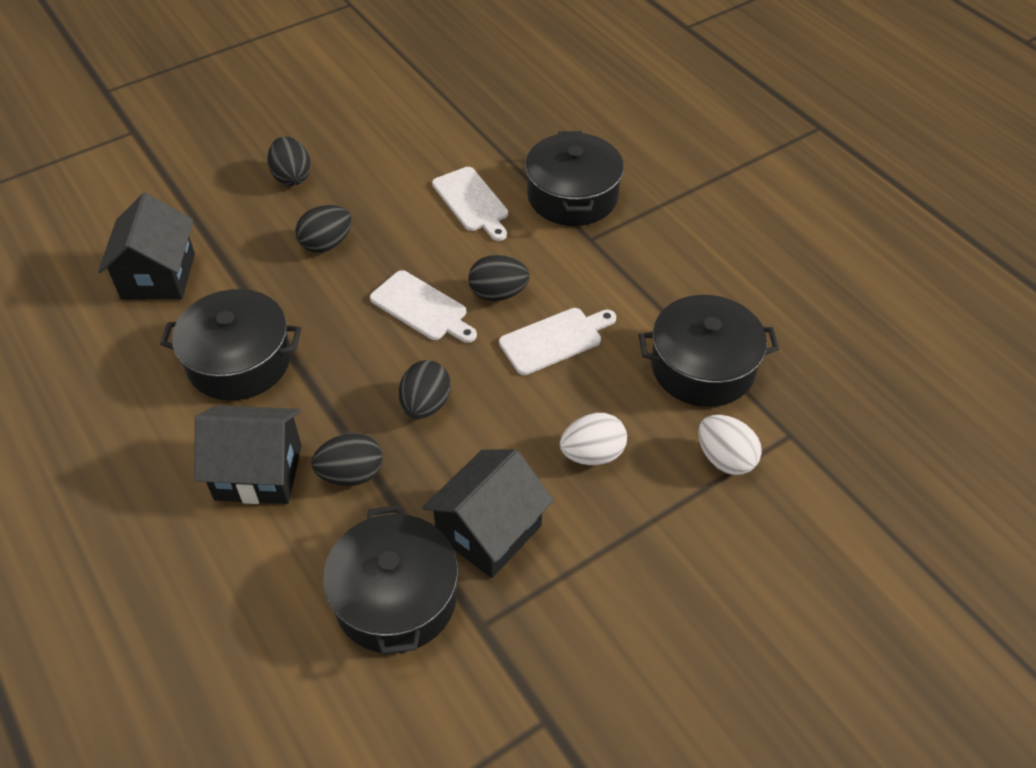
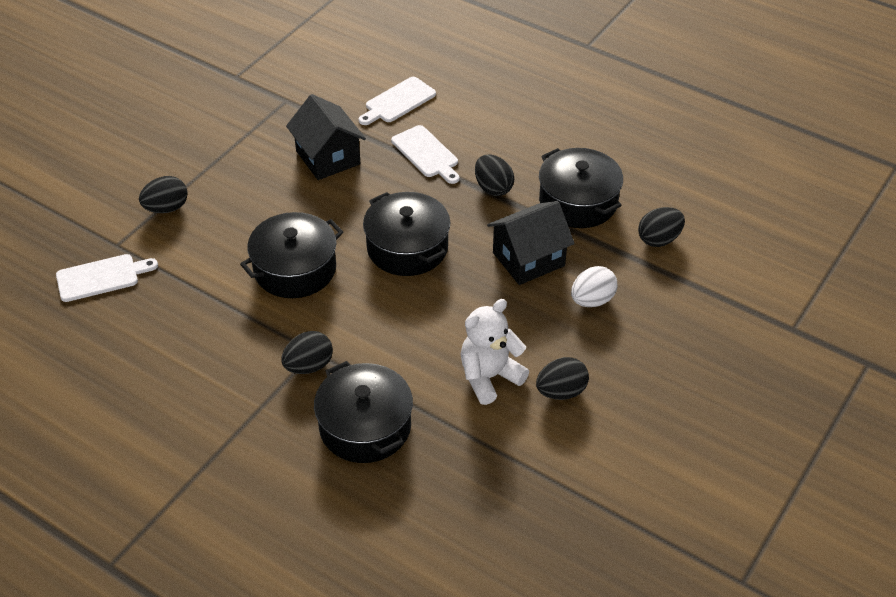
black house: 3 -> 2
white egg: 2 -> 1
white teddy bear: 0 -> 1

